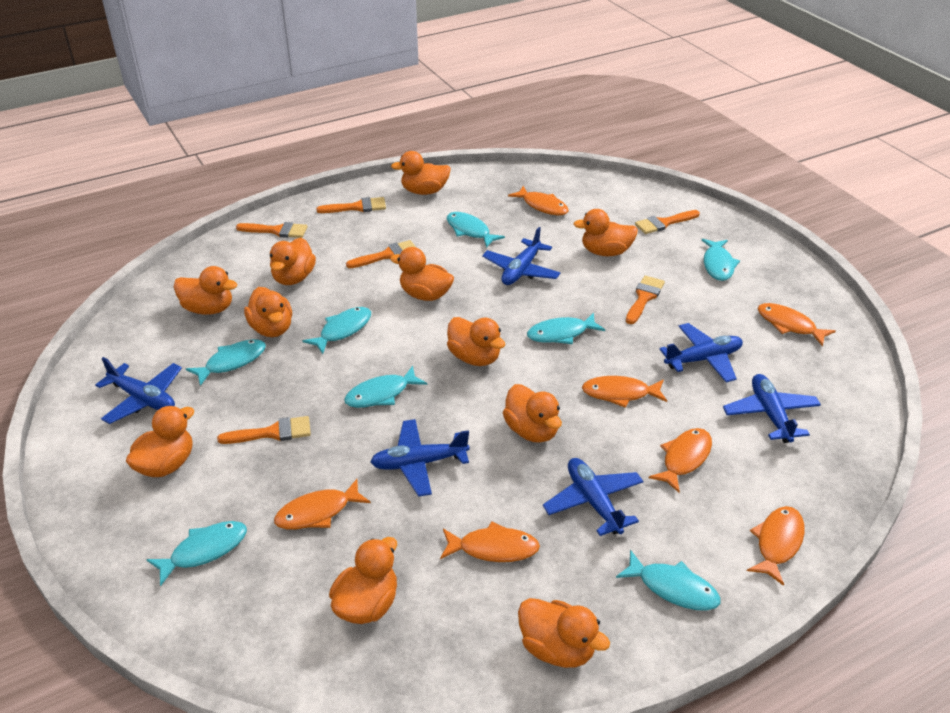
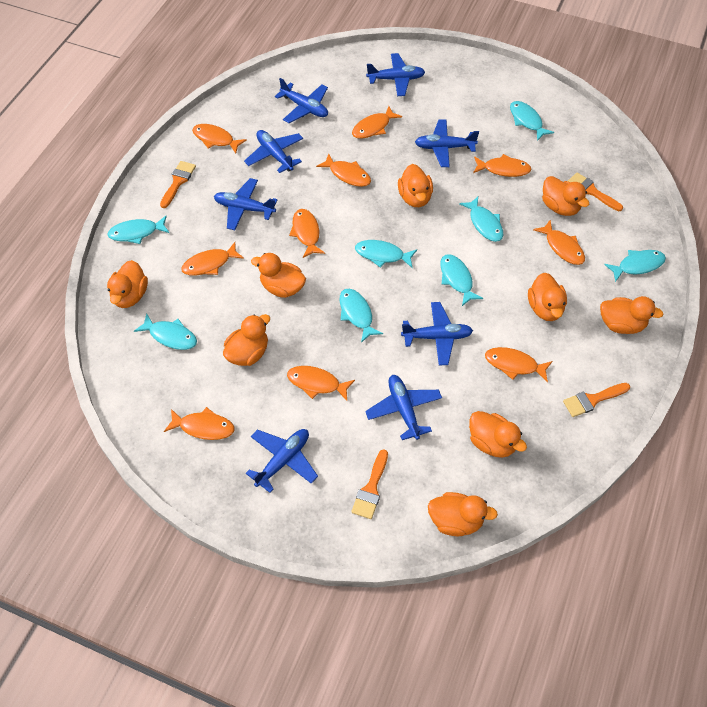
blue plane: 6 -> 8
orange brush: 6 -> 4
orange duck: 11 -> 9
orange fish: 7 -> 10

